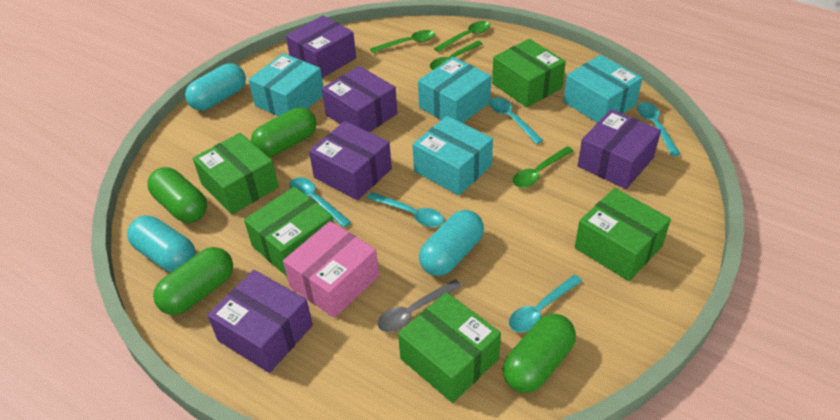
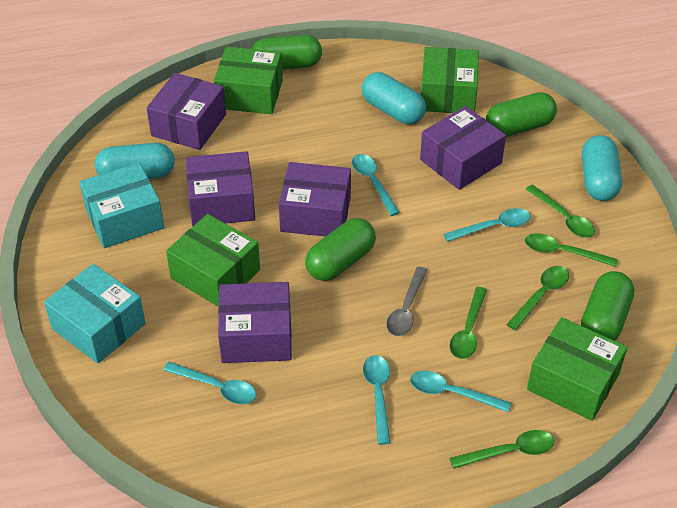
green box: 5 -> 4
green spoon: 4 -> 5
pink box: 1 -> 0
turquoise box: 4 -> 2

